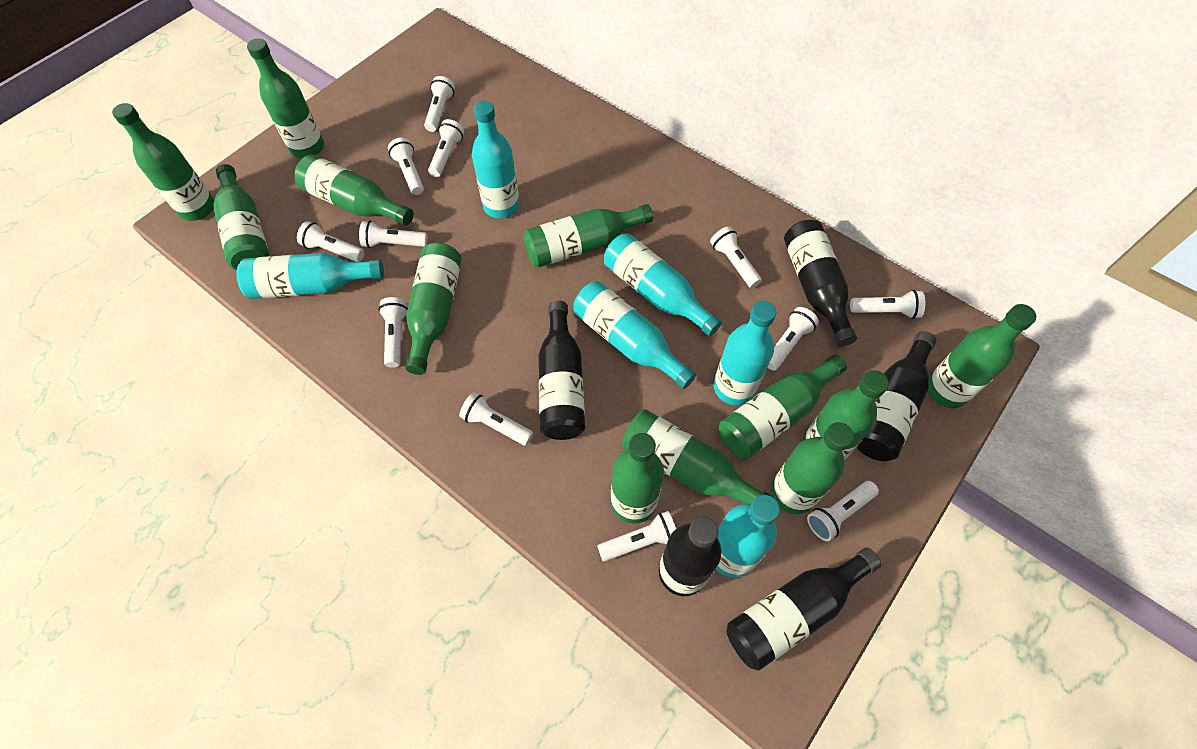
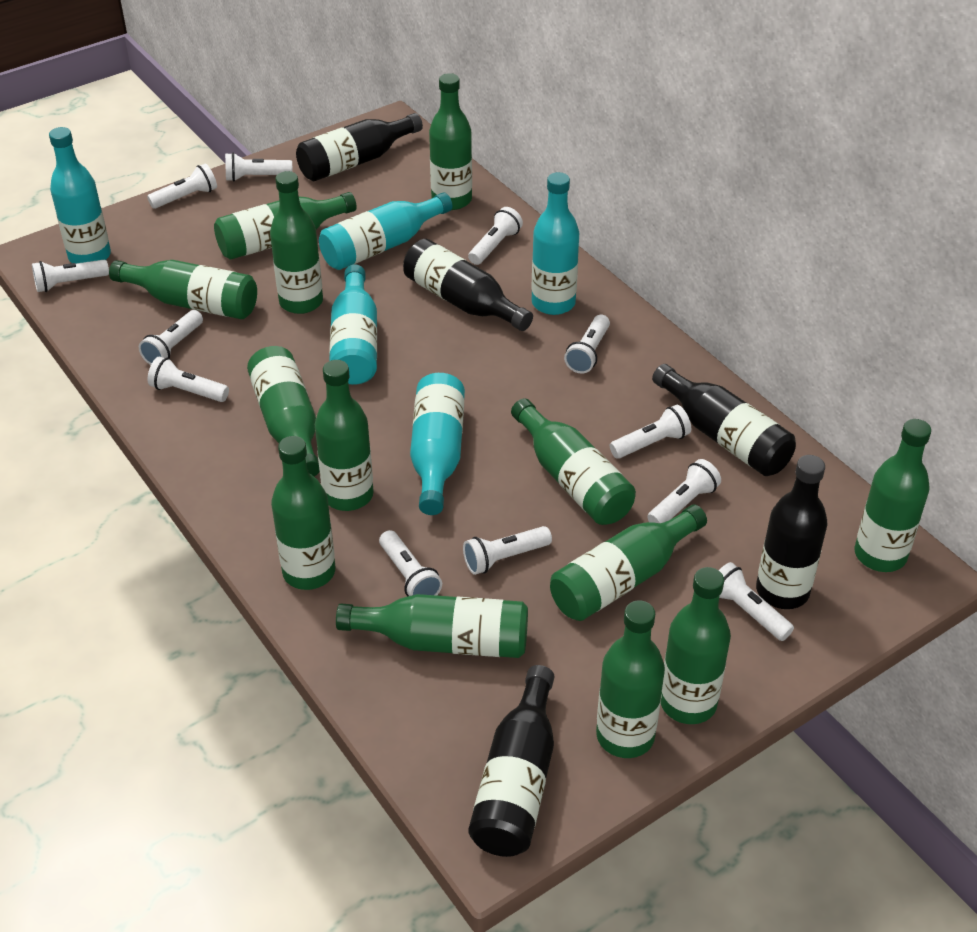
green bottle: 12 -> 13
turquoise bottle: 6 -> 5

